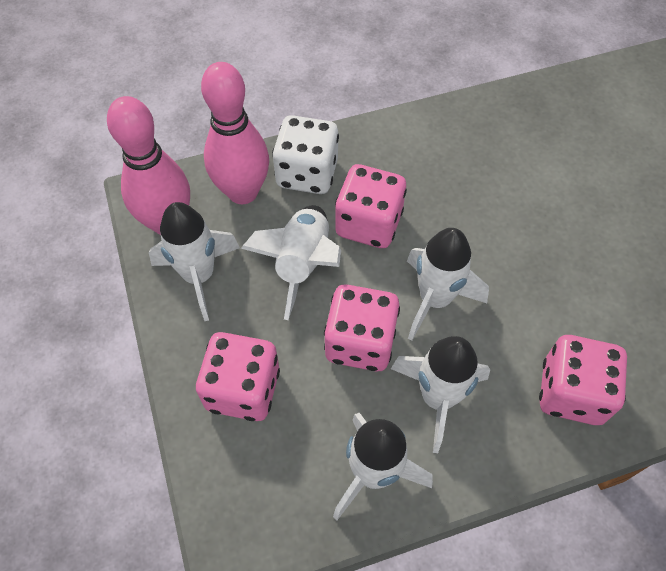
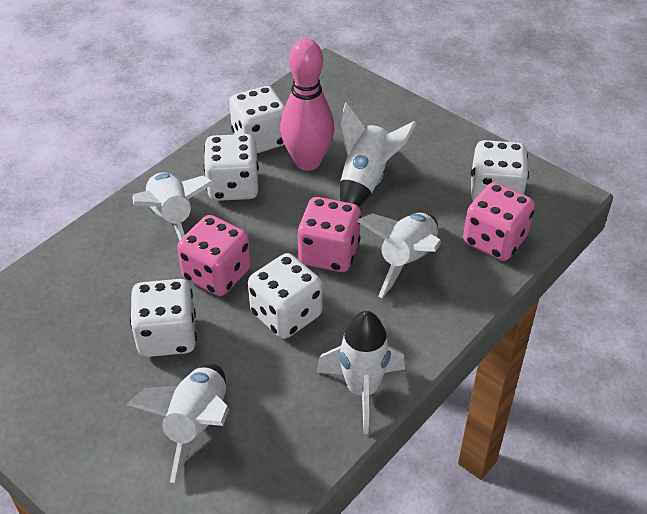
pink bowling pin: 2 -> 1
pink dice: 4 -> 3
white dice: 1 -> 5

